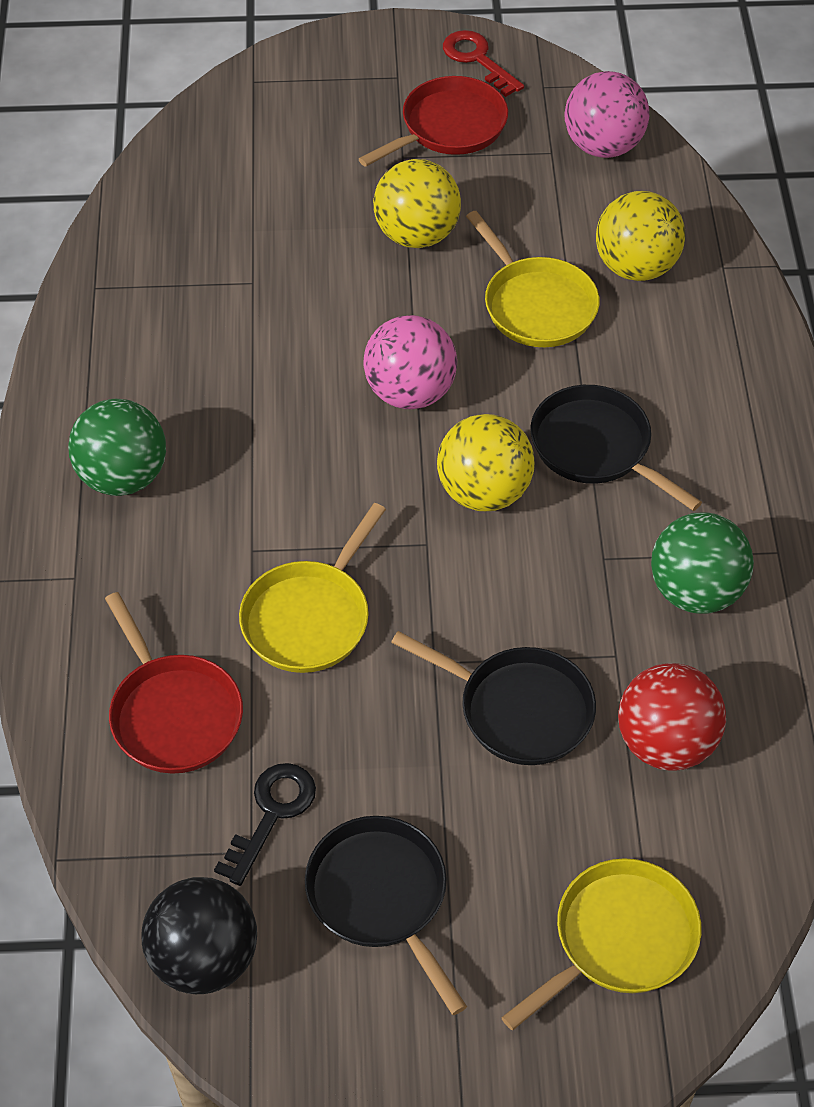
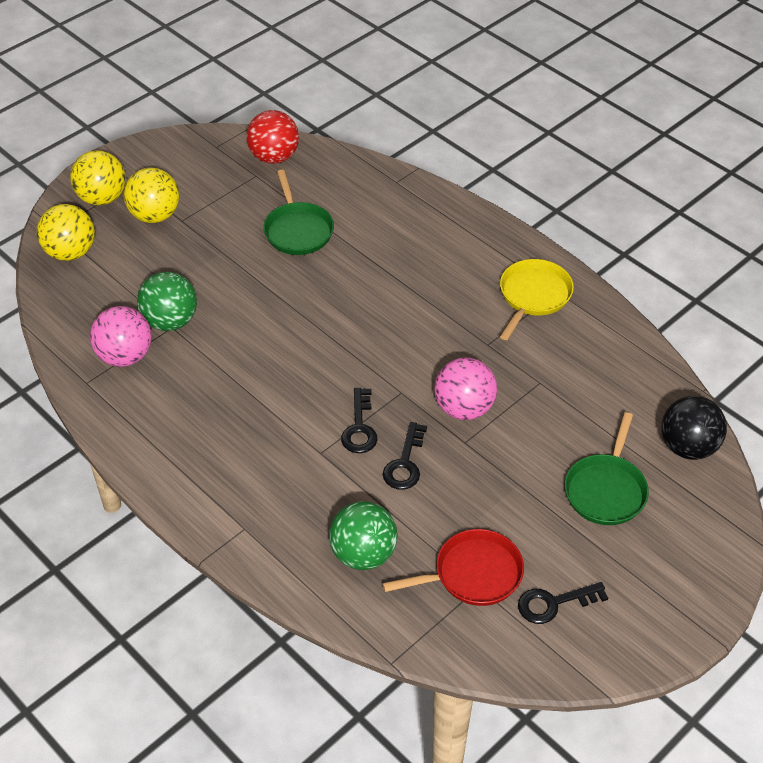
black key: 1 -> 3
black pan: 3 -> 0
green pan: 0 -> 2
red key: 1 -> 0
red pan: 2 -> 1
yellow pan: 3 -> 1

